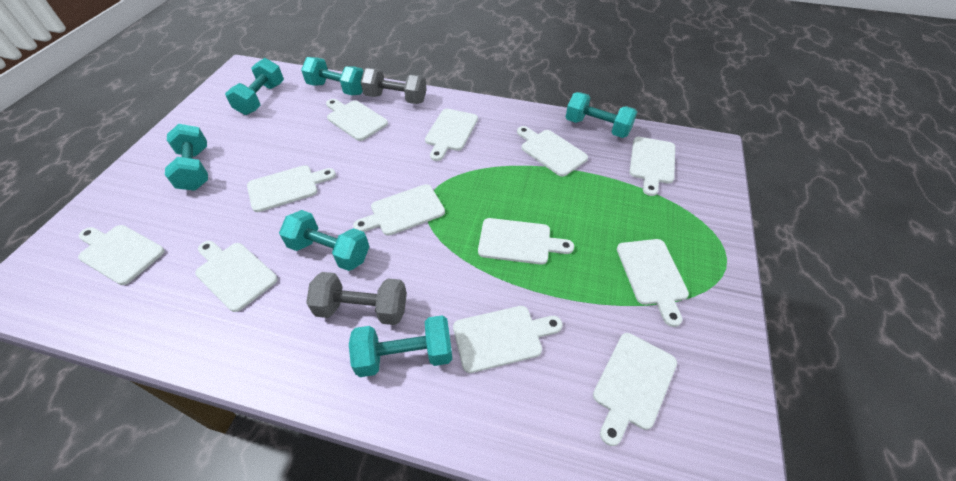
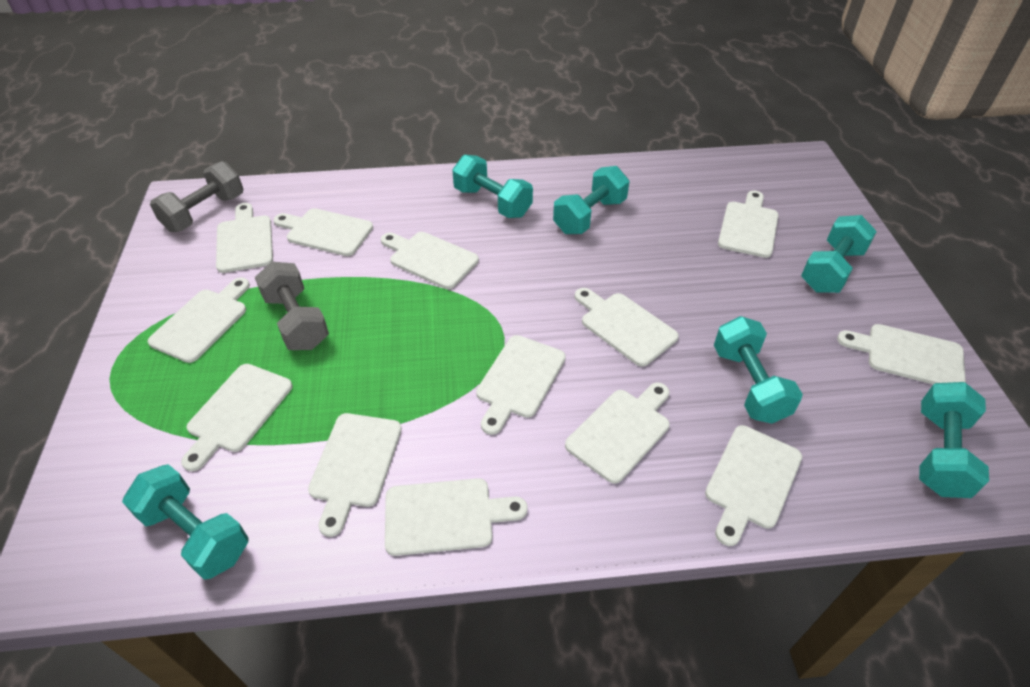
white cutting board: 12 -> 13

